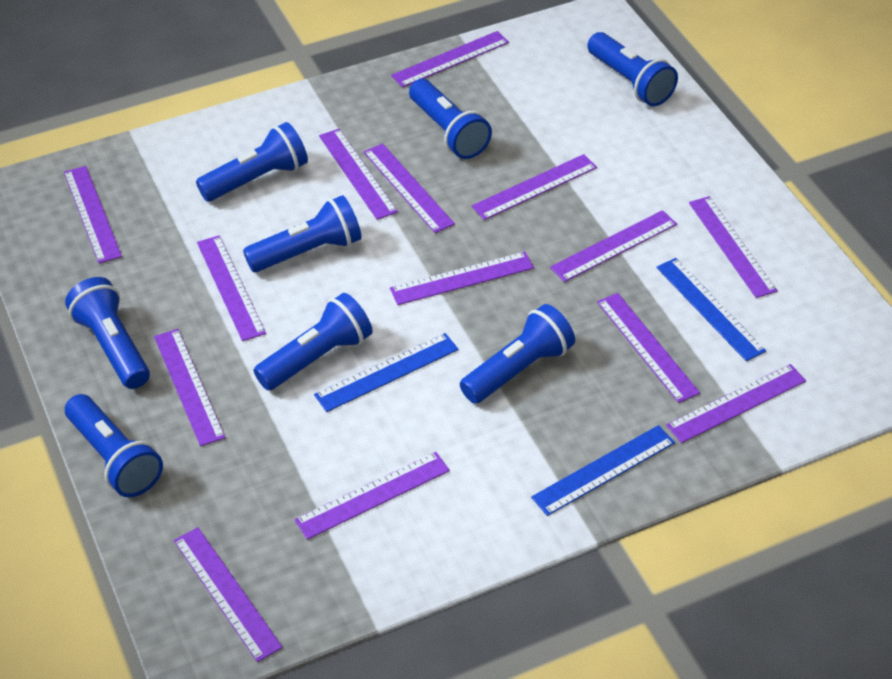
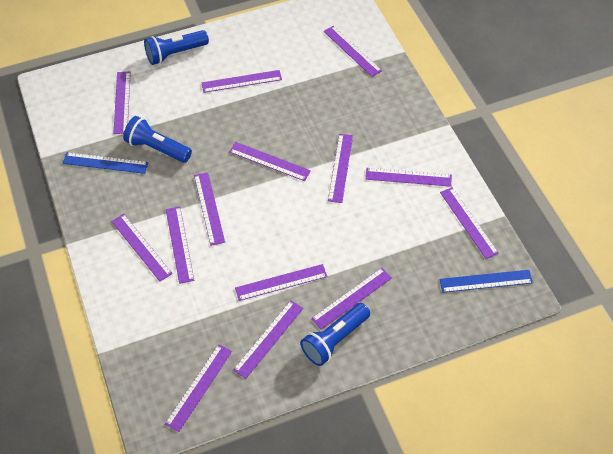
blue flashlight: 8 -> 3
blue ruler: 3 -> 2

